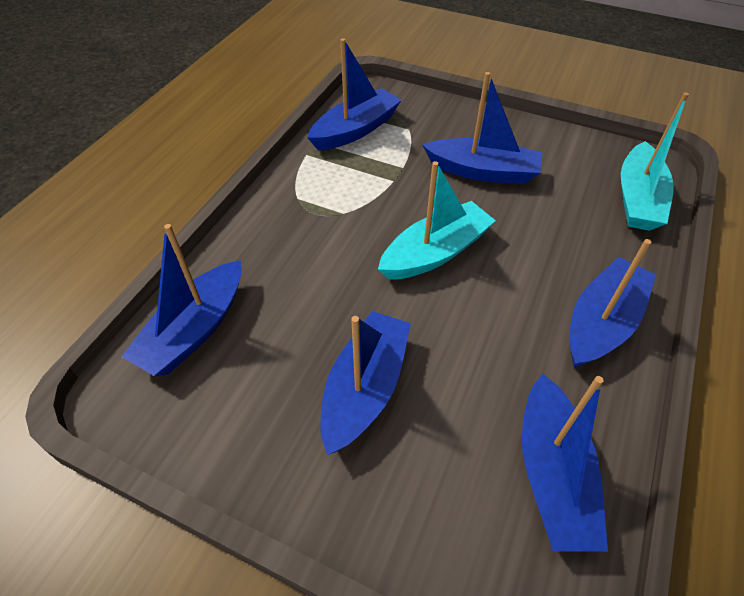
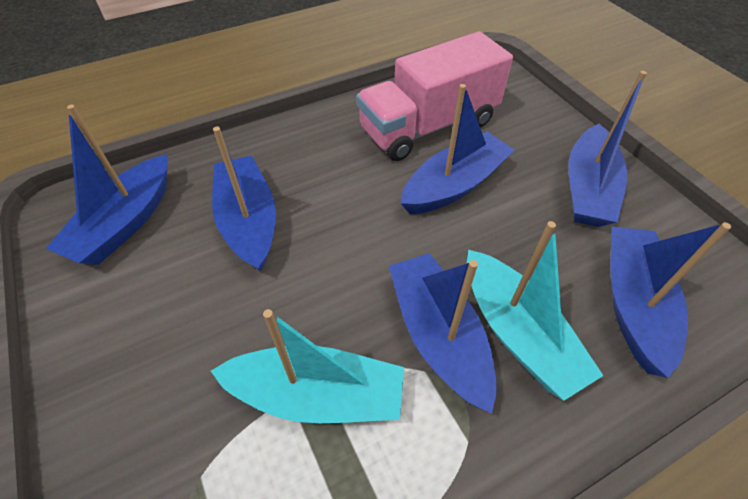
pink truck: 0 -> 1

